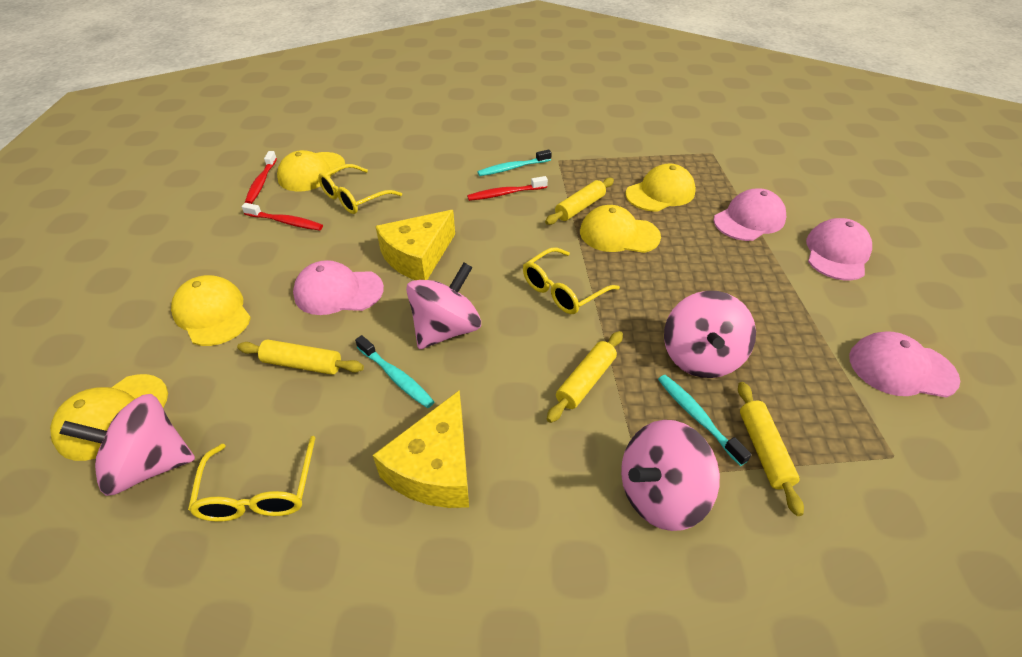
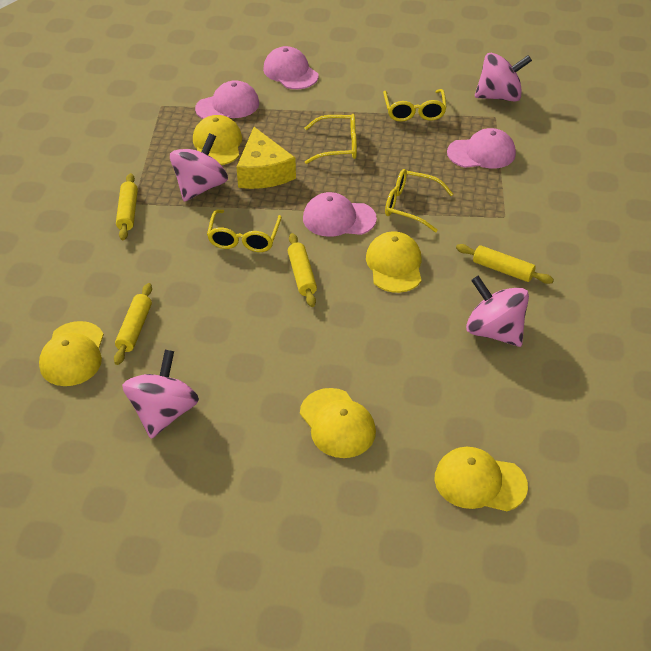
red toothbrush: 3 -> 0
turquoise toothbrush: 3 -> 0
yellow cheese: 2 -> 1
yellow glasses: 3 -> 4

